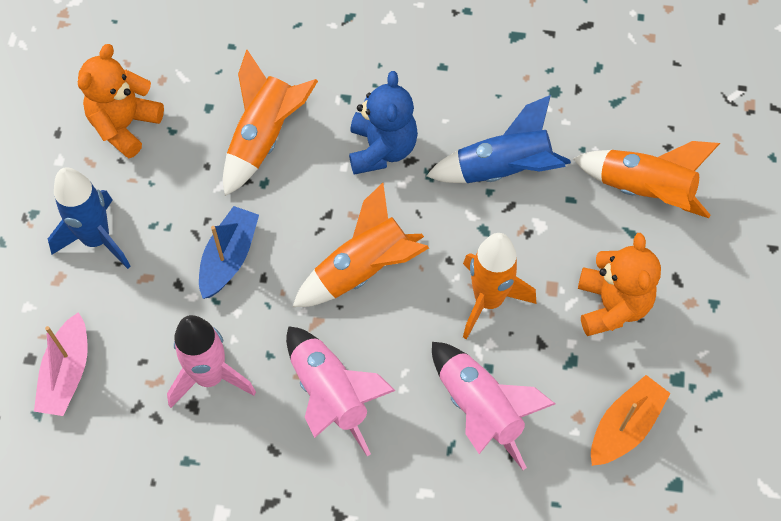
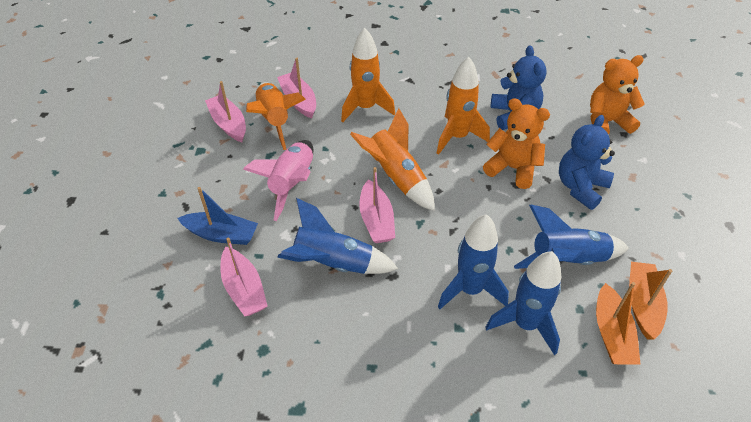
blue rocket: 2 -> 4
blue teddy bear: 1 -> 2
orange boat: 1 -> 2
pink boat: 1 -> 4
pink rocket: 3 -> 1

